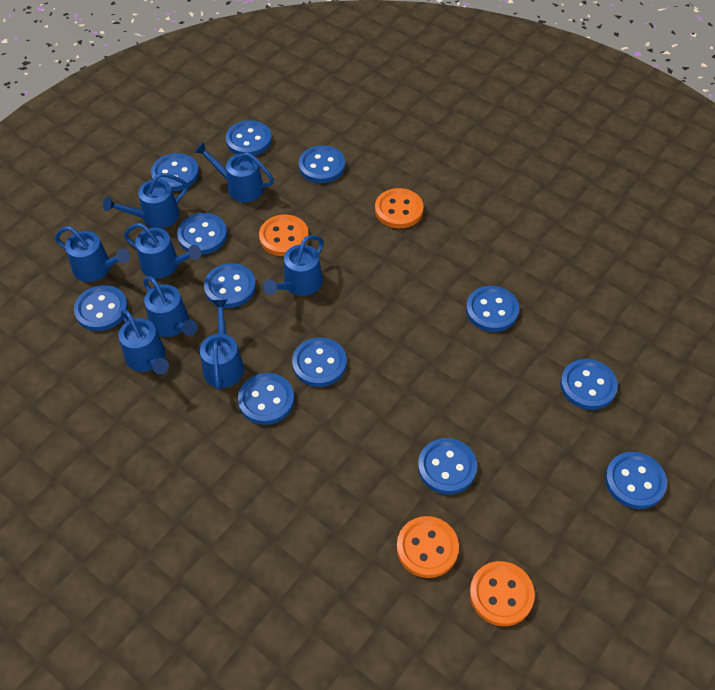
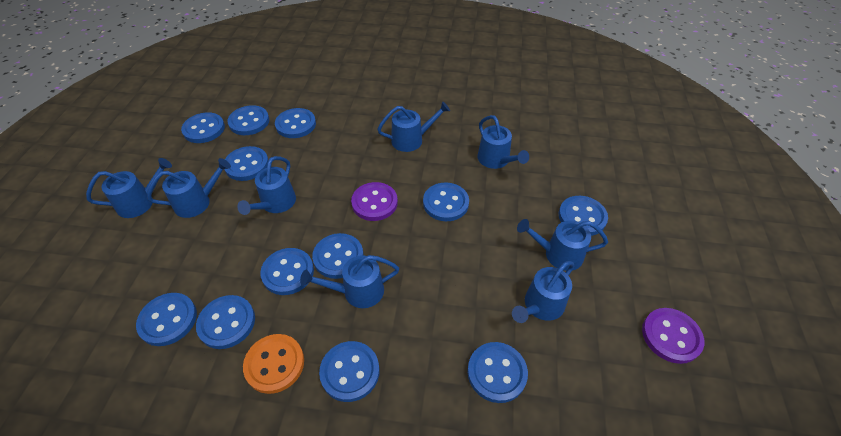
orange button: 4 -> 1
purple button: 0 -> 2

